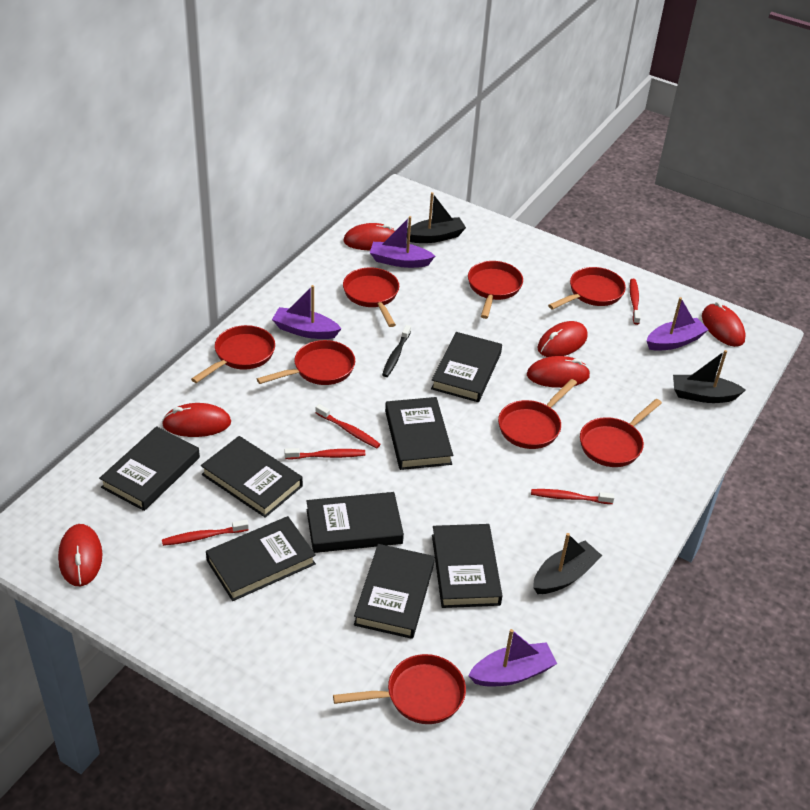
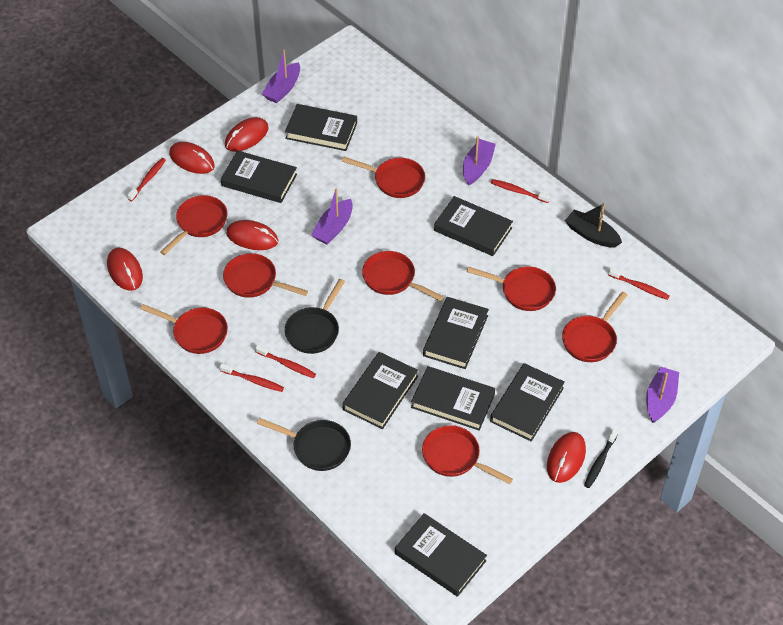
black boat: 3 -> 1
black pan: 0 -> 2
red mouse: 6 -> 5

